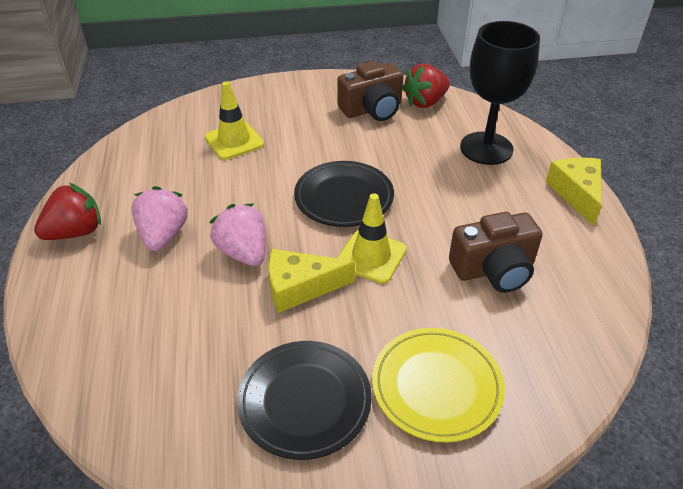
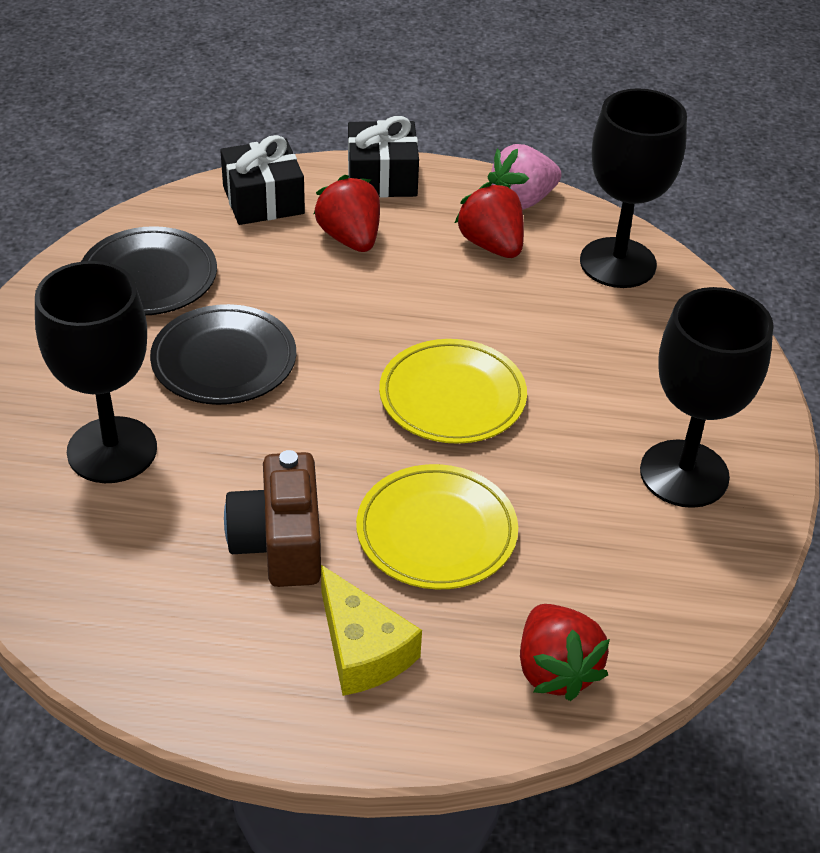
black gift: 0 -> 2
black goblet: 1 -> 3
brown camera: 2 -> 1
pink strawberry: 2 -> 1
red strawberry: 2 -> 3
yellow cheese: 2 -> 1
yellow plate: 1 -> 2
yellow traffic cone: 2 -> 0

